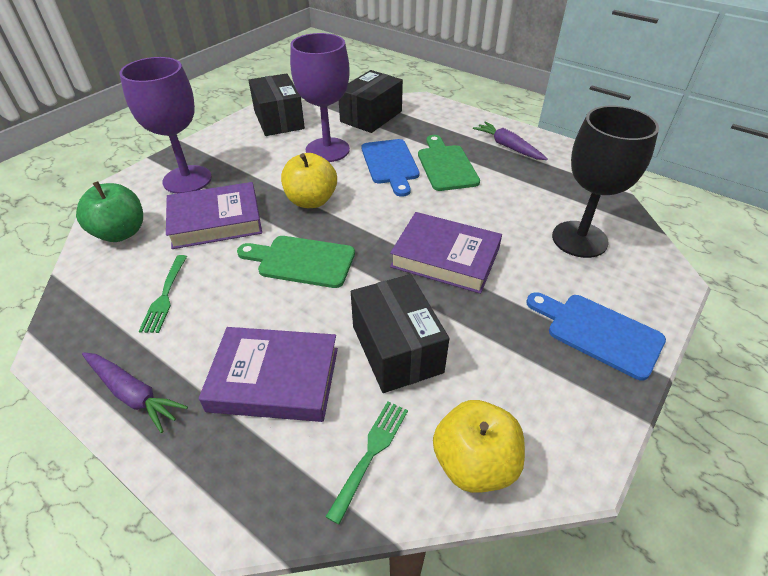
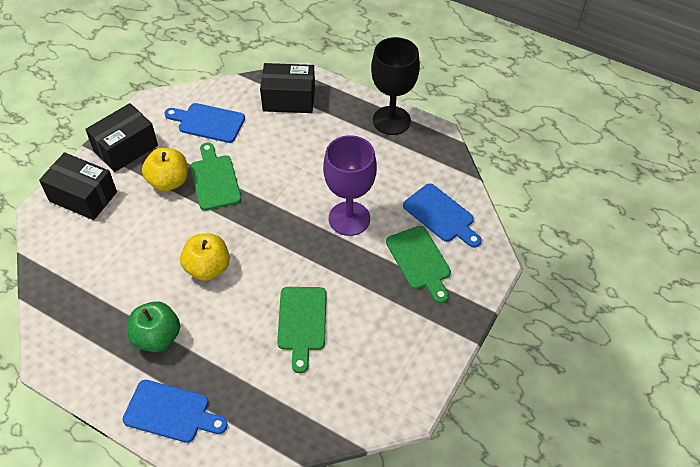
blue cutting board: 2 -> 3
green cutting board: 2 -> 3
green fork: 2 -> 0
purple book: 3 -> 0
purple carrot: 2 -> 0
purple goblet: 2 -> 1

